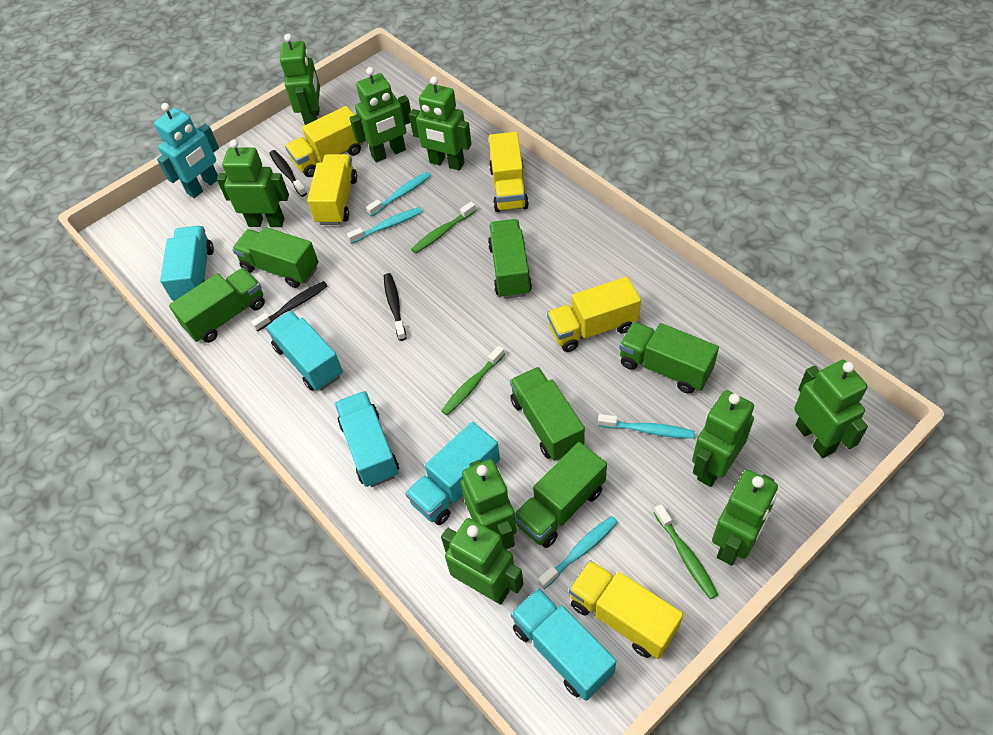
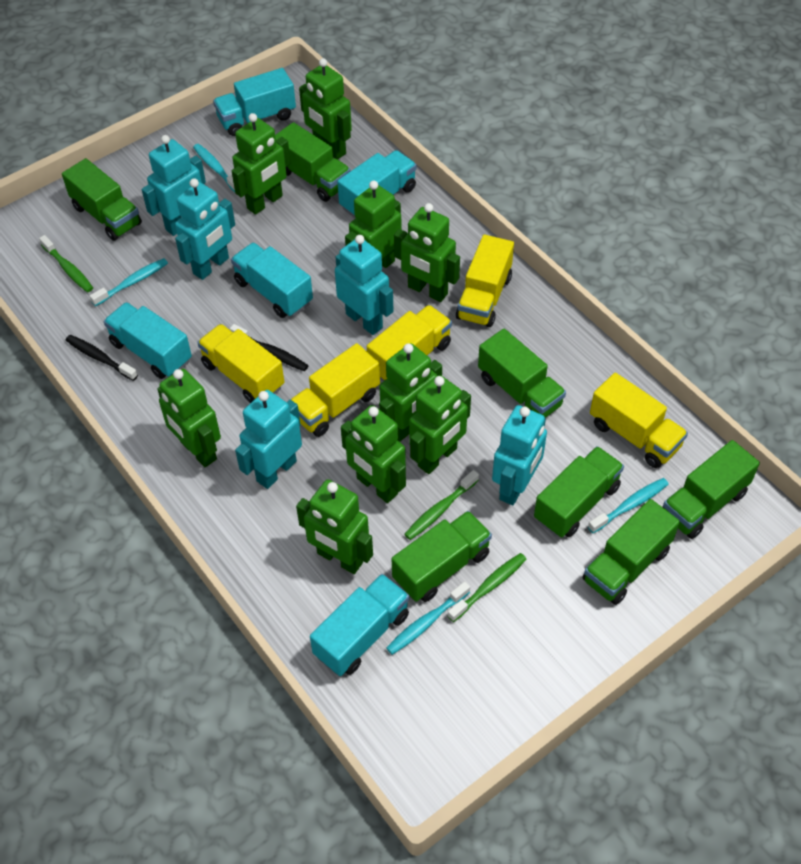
black toothbrush: 3 -> 2
green truck: 6 -> 7
turquoise robot: 1 -> 5

